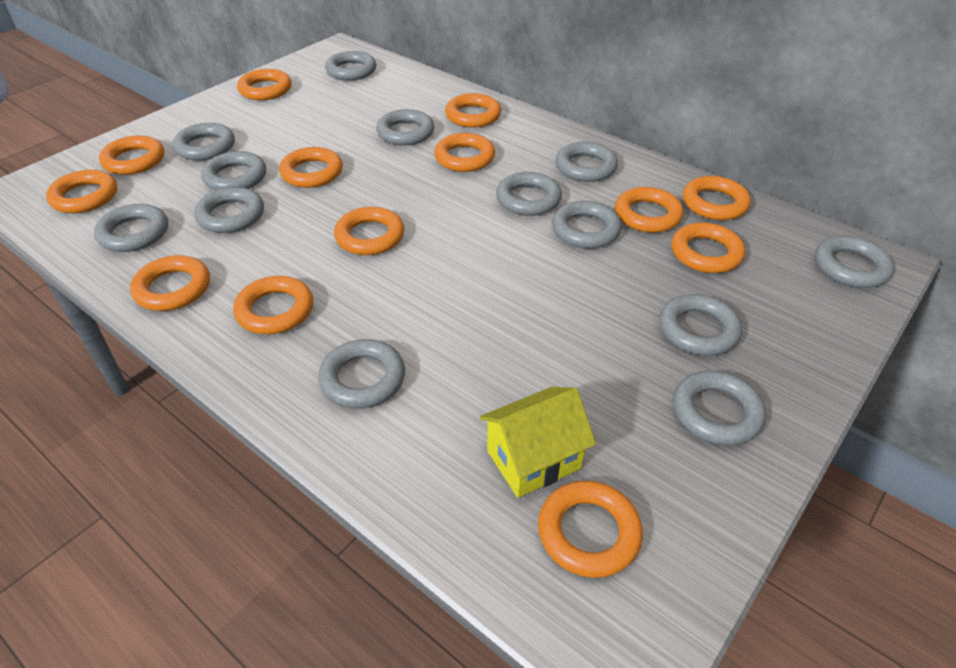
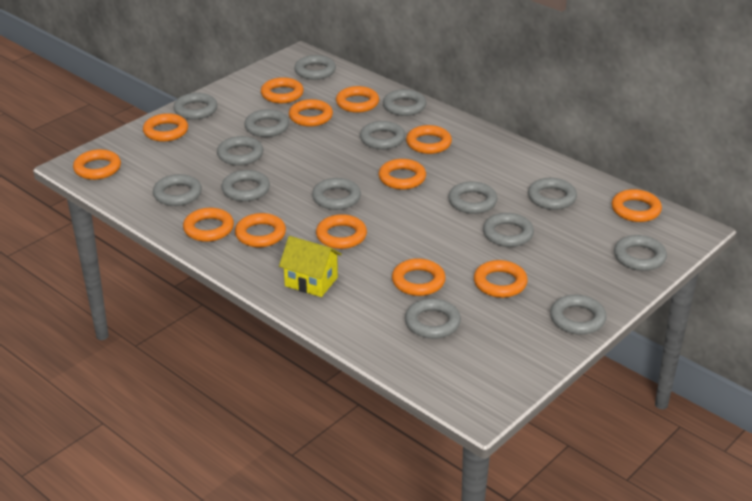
grey ring: 13 -> 15

